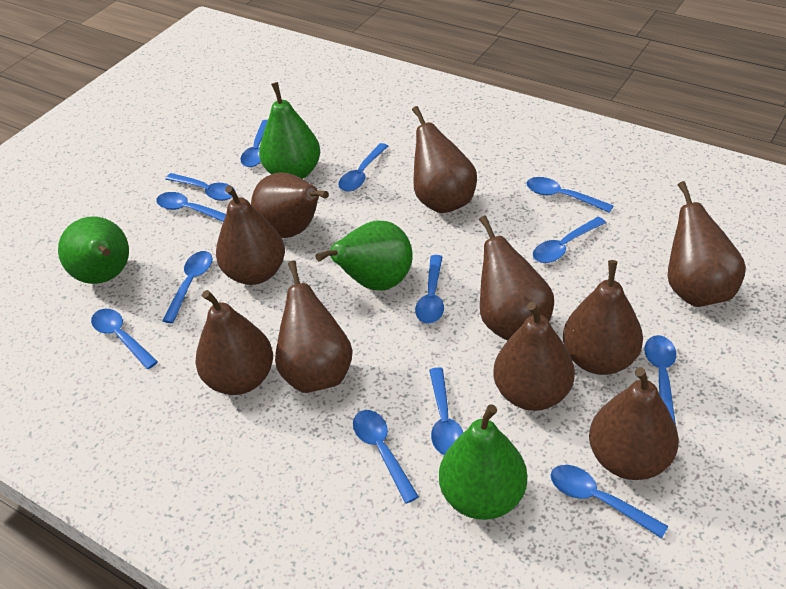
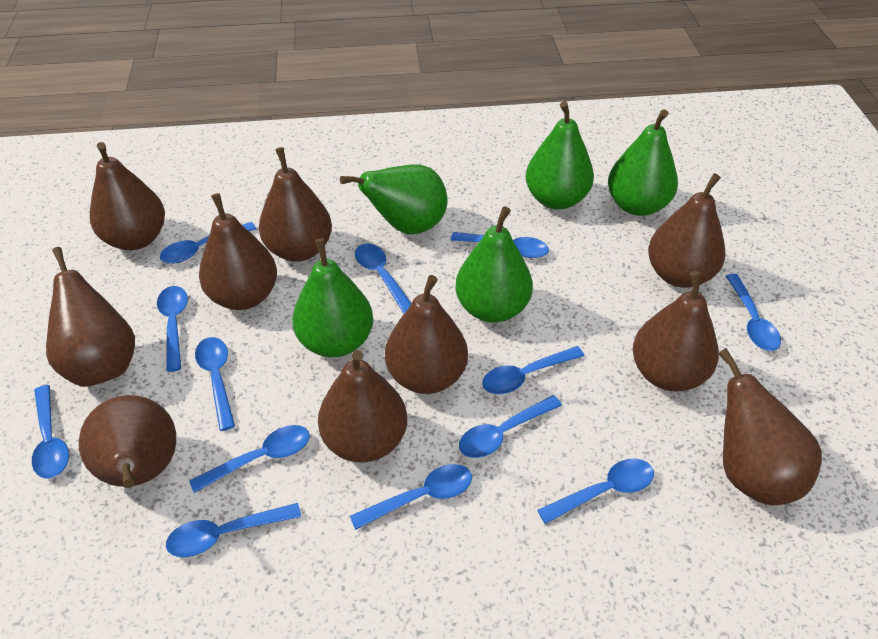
green pear: 4 -> 5

